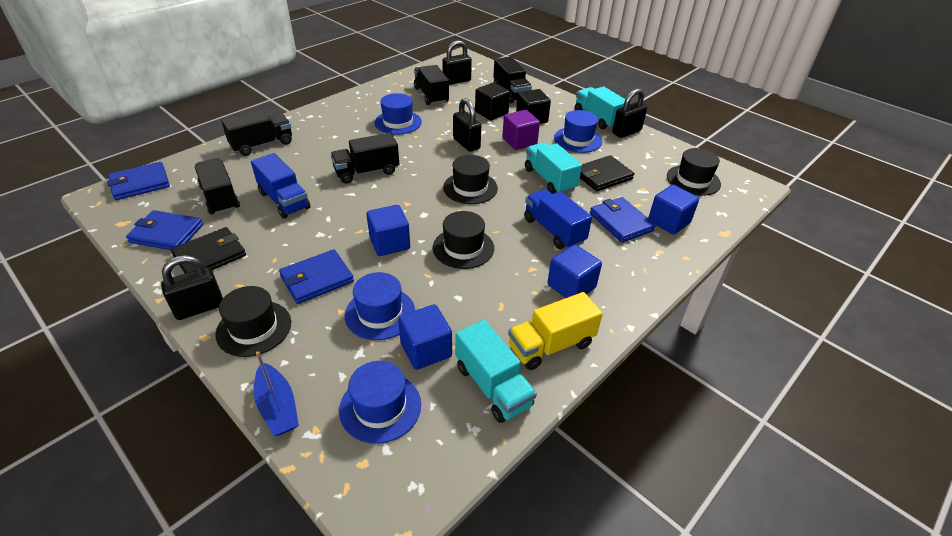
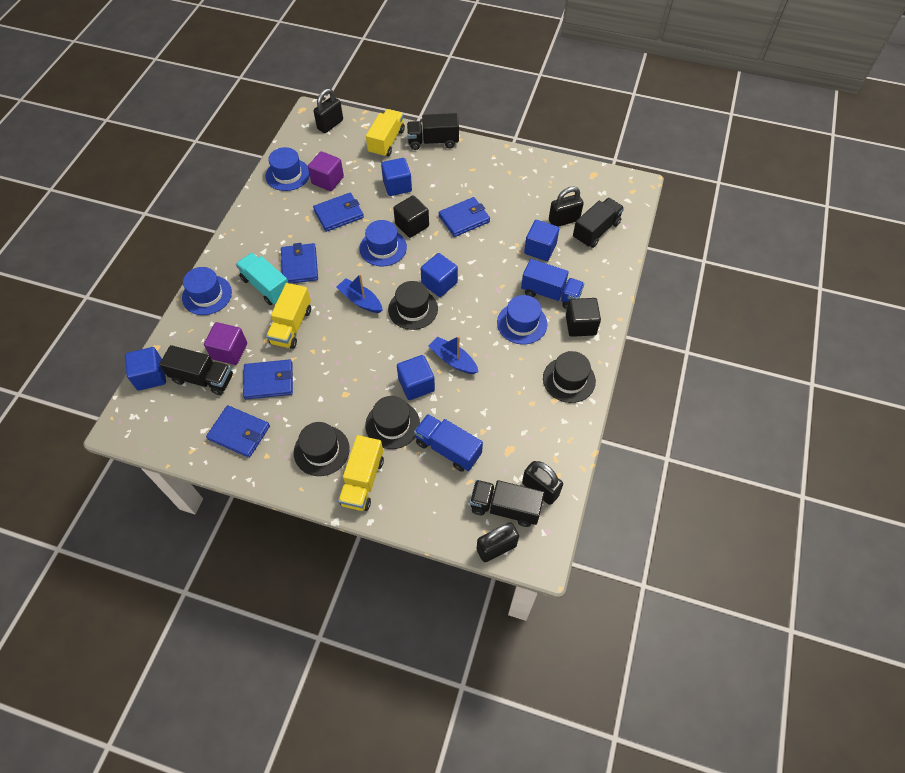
black truck: 5 -> 4
black wallet: 2 -> 0
blue boat: 1 -> 2
blue cube: 4 -> 5
blue wallet: 4 -> 5
purple cube: 1 -> 2
turquoise truck: 3 -> 1
yellow truck: 1 -> 3

